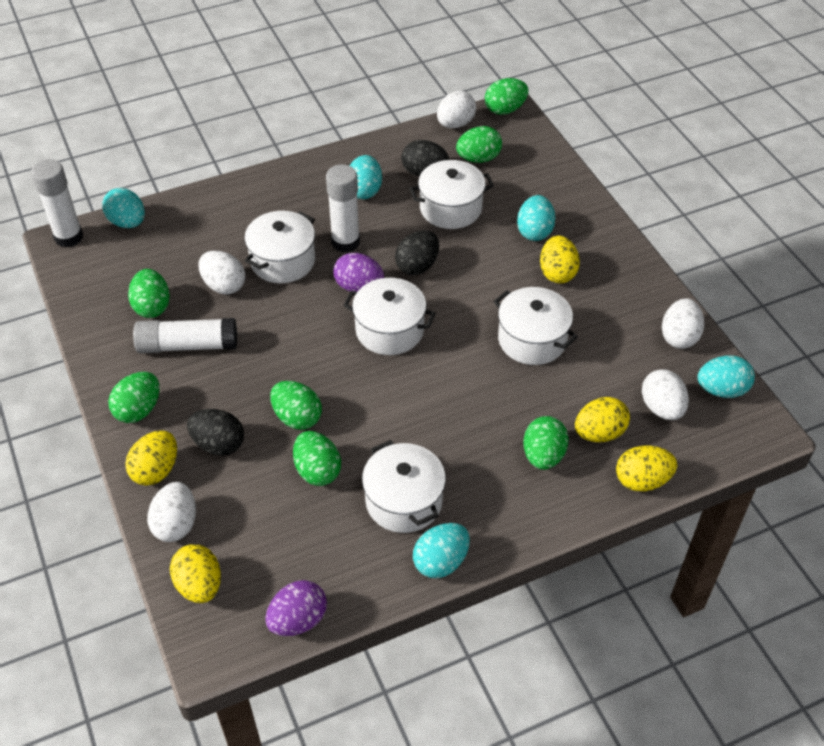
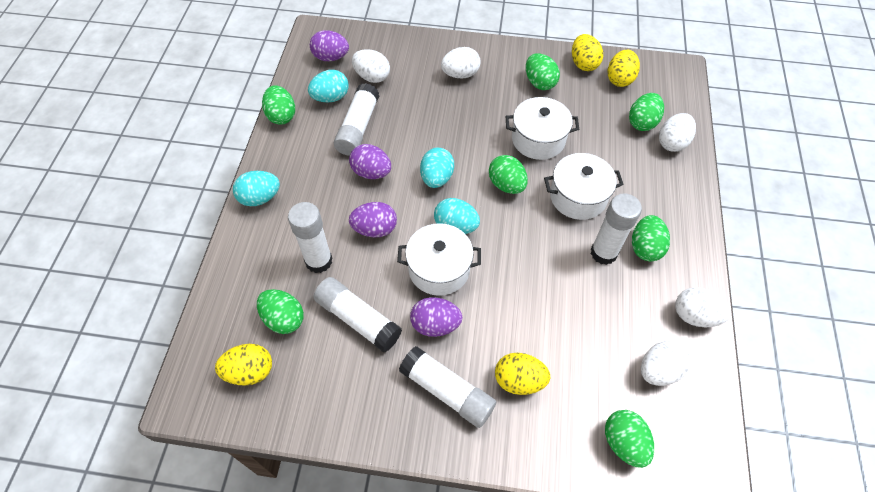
black egg: 3 -> 0
purple egg: 2 -> 4
turquoise egg: 5 -> 4
white glue stick: 3 -> 5
white pot: 5 -> 3
yellow egg: 5 -> 4

